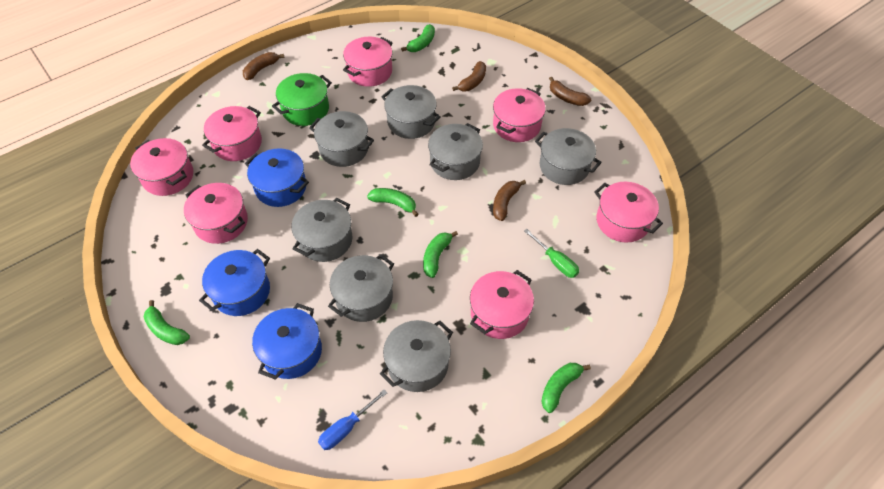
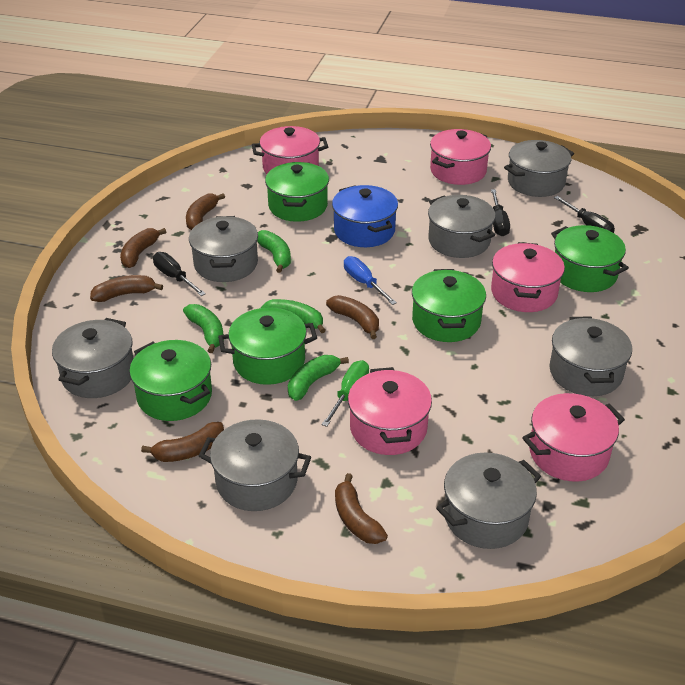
black screwdriver: 0 -> 3
blue pot: 3 -> 1
brown banana: 4 -> 6
green banana: 5 -> 4
green pot: 1 -> 5
pink pot: 7 -> 5

